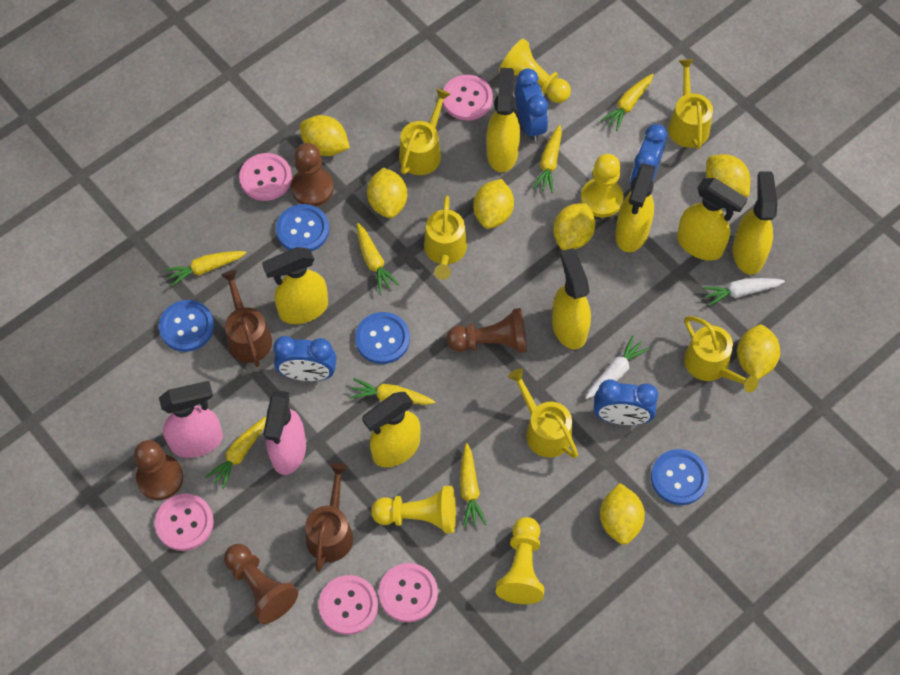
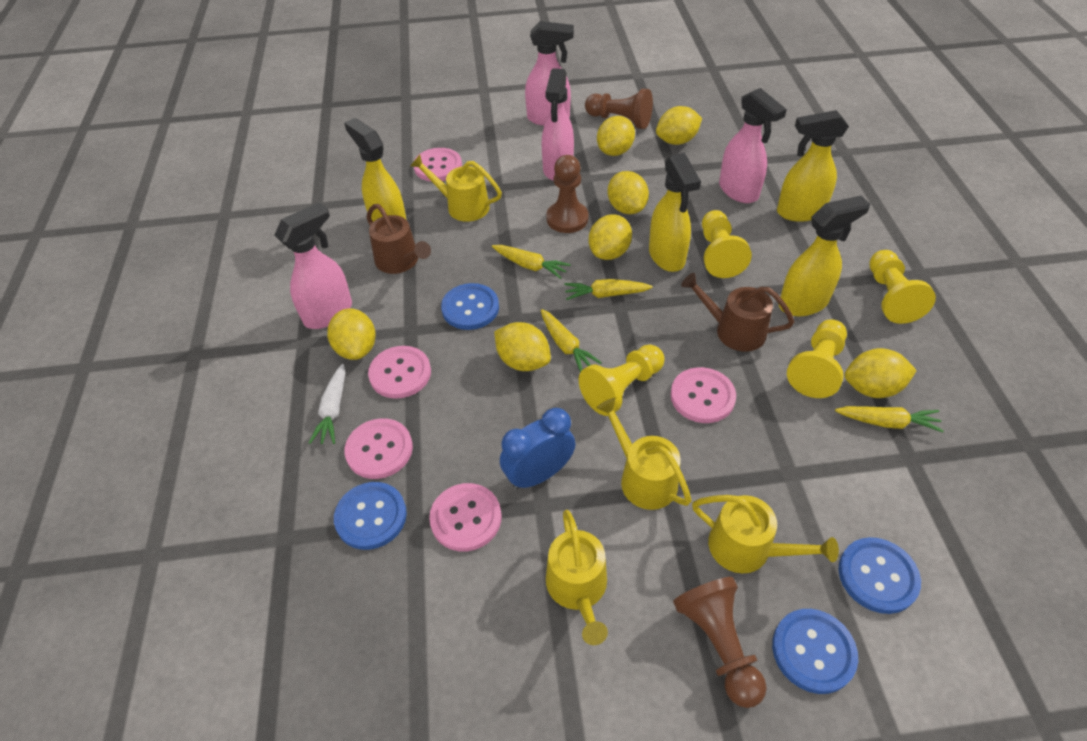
blue clock: 4 -> 1
brown pawn: 4 -> 3
pink spray bottle: 2 -> 4
white carrot: 2 -> 1
yellow carrot: 7 -> 4
yellow spray bottle: 7 -> 4
yellow watering can: 5 -> 4

